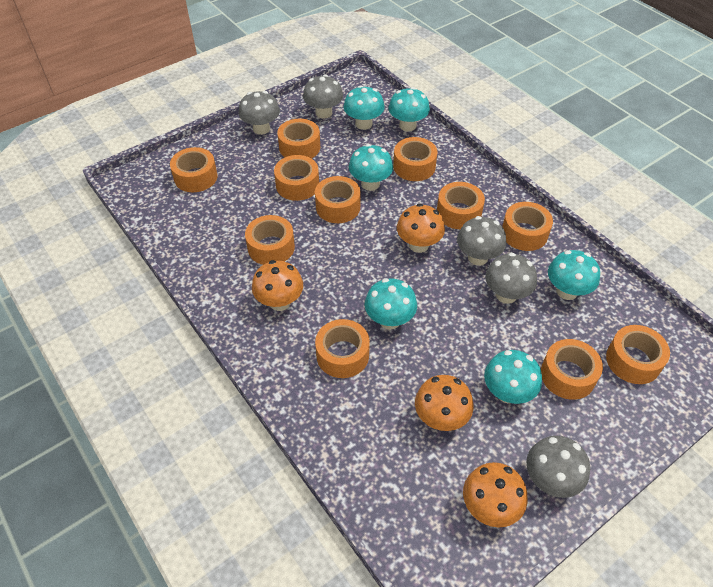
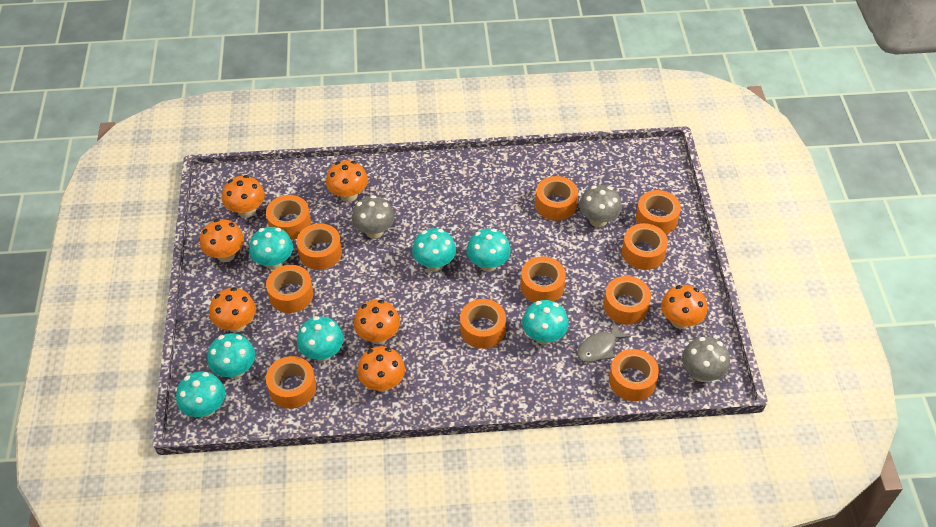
grey fish: 0 -> 1
grey mushroom: 5 -> 3
orange mushroom: 4 -> 7
turquoise mushroom: 6 -> 7

